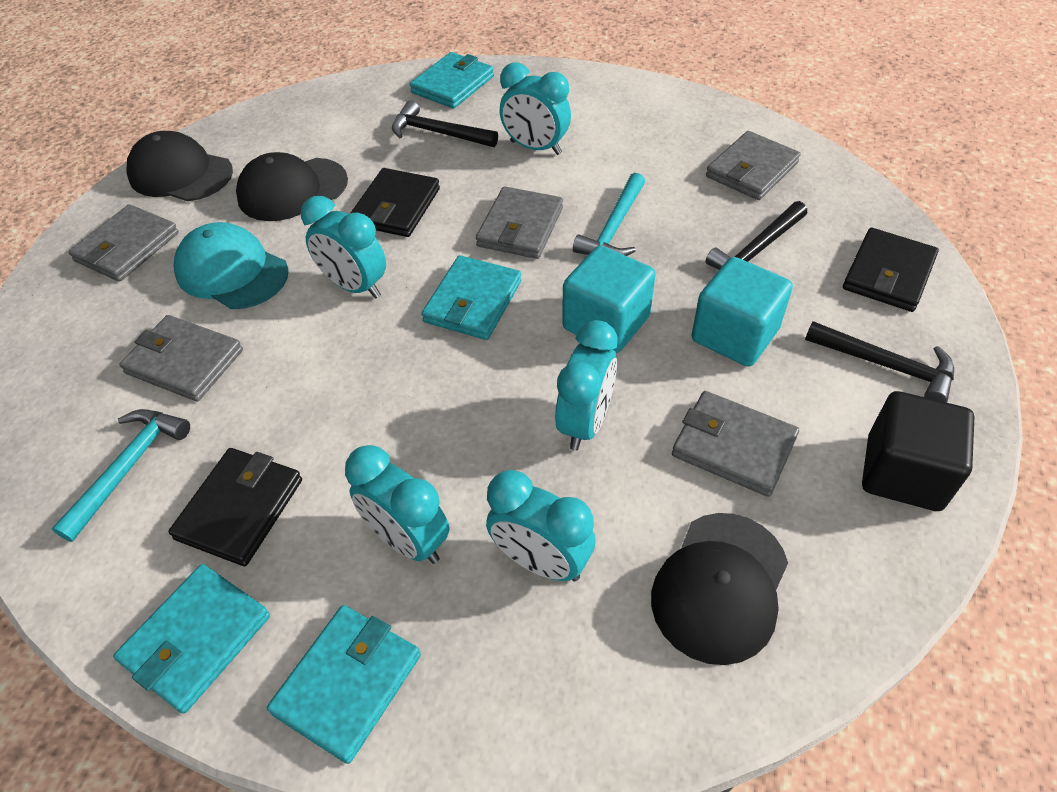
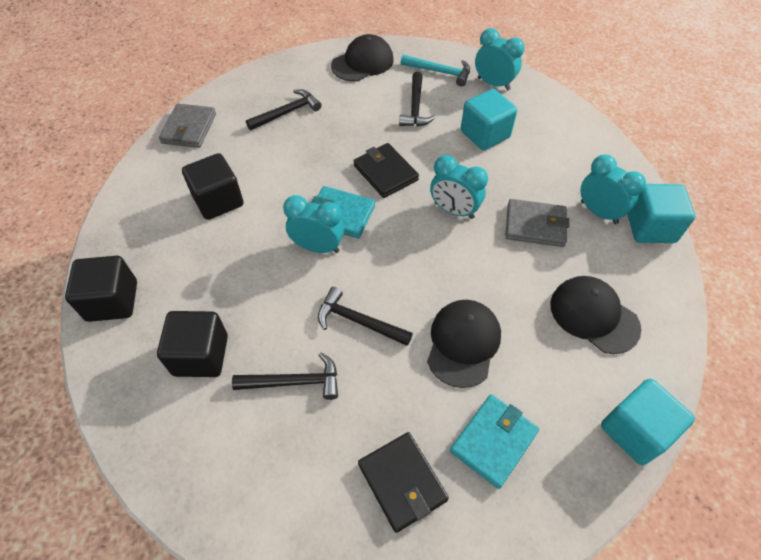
black cube: 1 -> 3
black hammer: 3 -> 4
black wallet: 3 -> 2
grey wallet: 5 -> 2
turquoise cap: 1 -> 0
turquoise clock: 5 -> 4
turquoise cube: 2 -> 3
turquoise hammer: 2 -> 1
turquoise wallet: 4 -> 2

